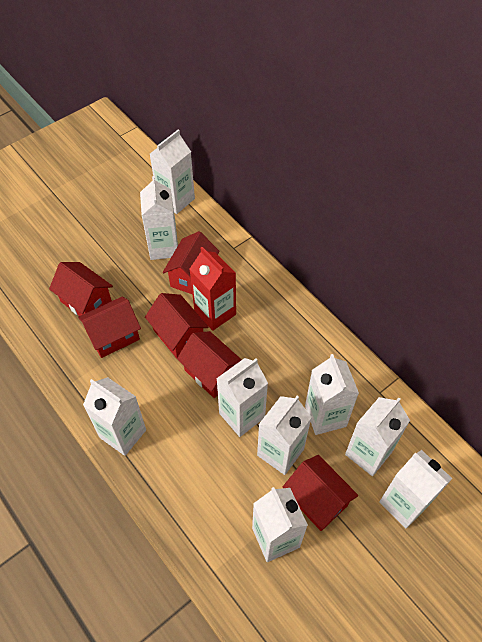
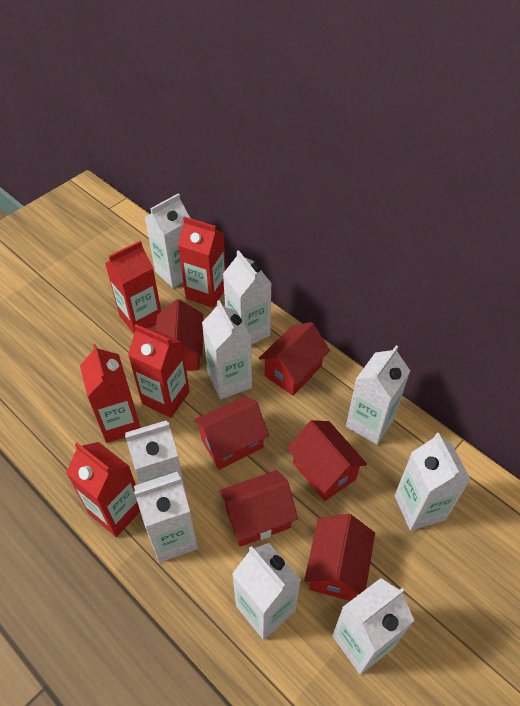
red carton: 1 -> 5

